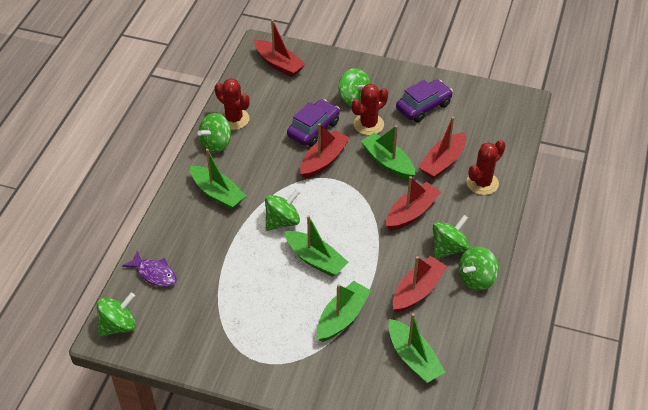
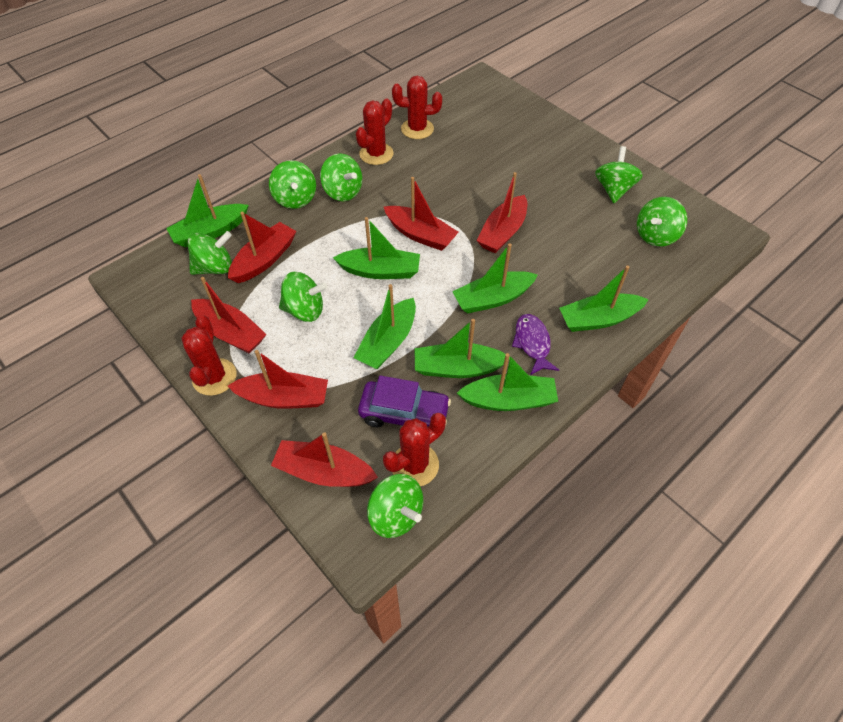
green boat: 5 -> 7
green spinning top: 6 -> 7
purple car: 2 -> 1
red boat: 5 -> 6
red cactus: 3 -> 4

